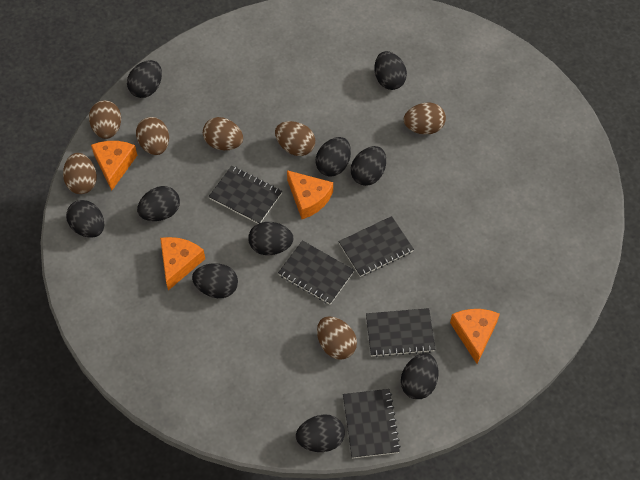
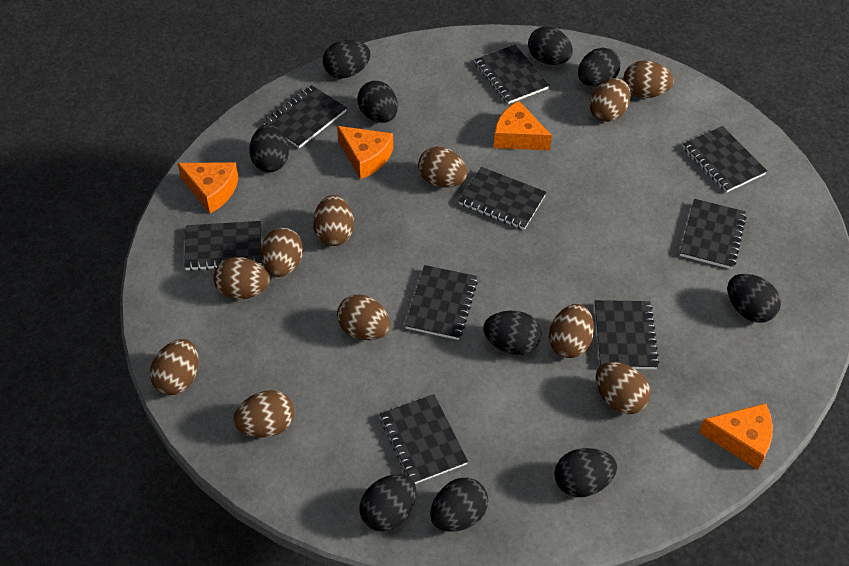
black notebook: 5 -> 9
brown egg: 7 -> 11

